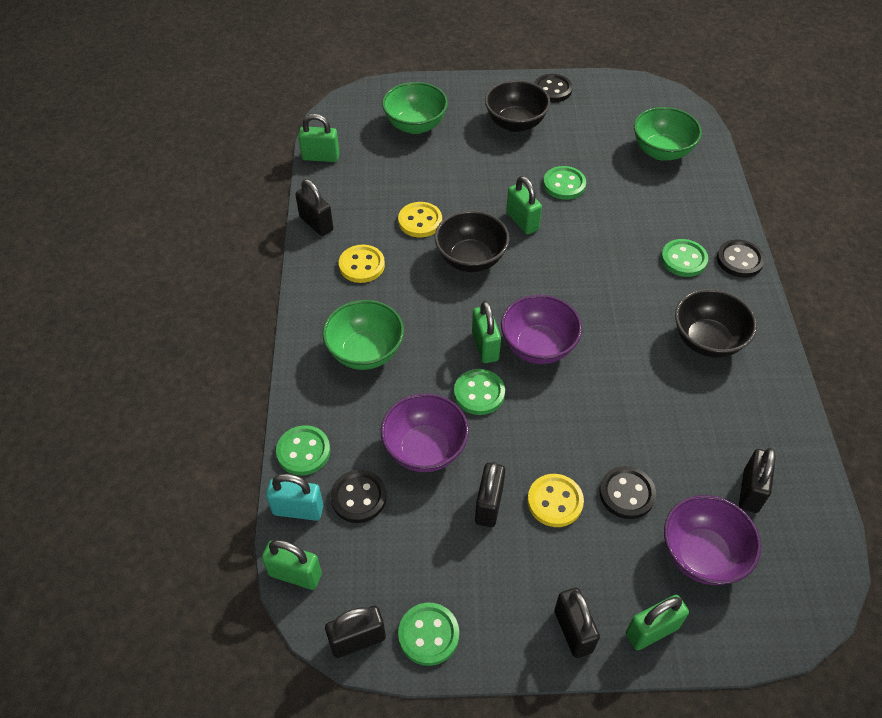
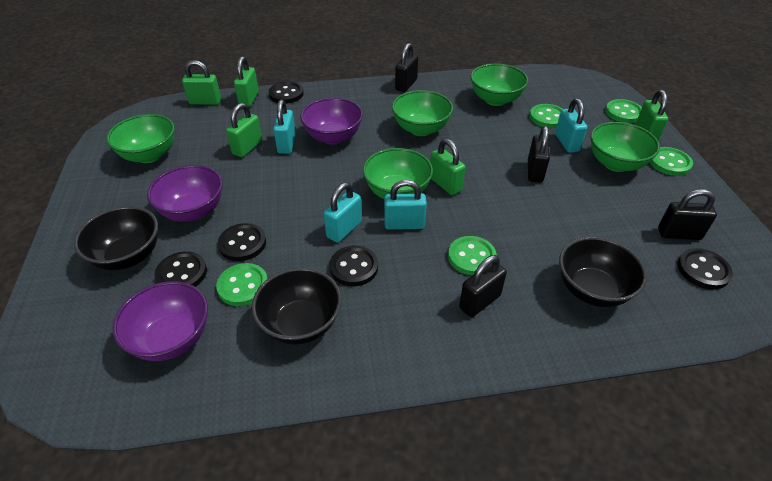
black button: 4 -> 5
black padlock: 5 -> 4
green bowl: 3 -> 5
turquoise padlock: 1 -> 4
yellow button: 3 -> 0

